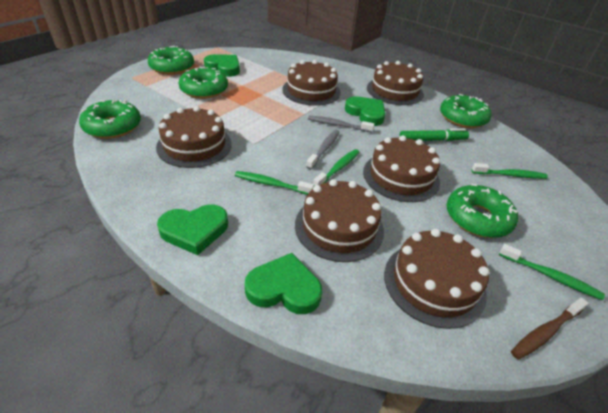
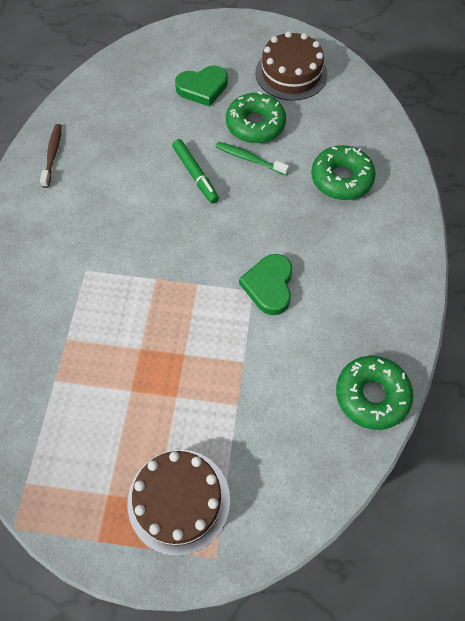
brown cake: 6 -> 2
green donut: 5 -> 3
green heart: 4 -> 2
green toothbrush: 4 -> 1
grey toothbrush: 2 -> 0

